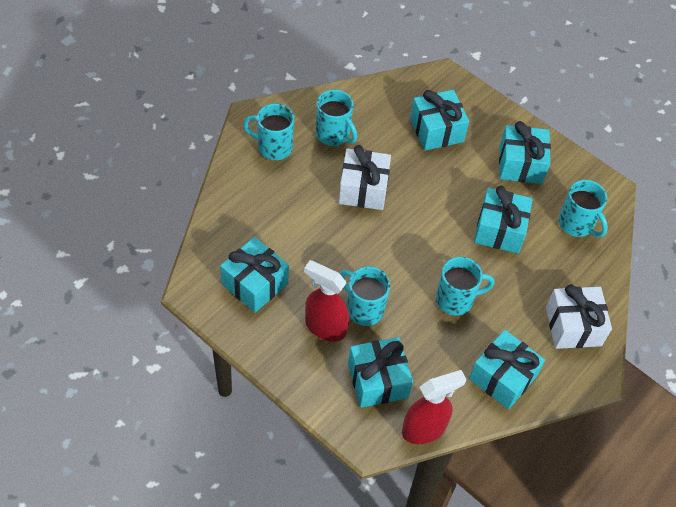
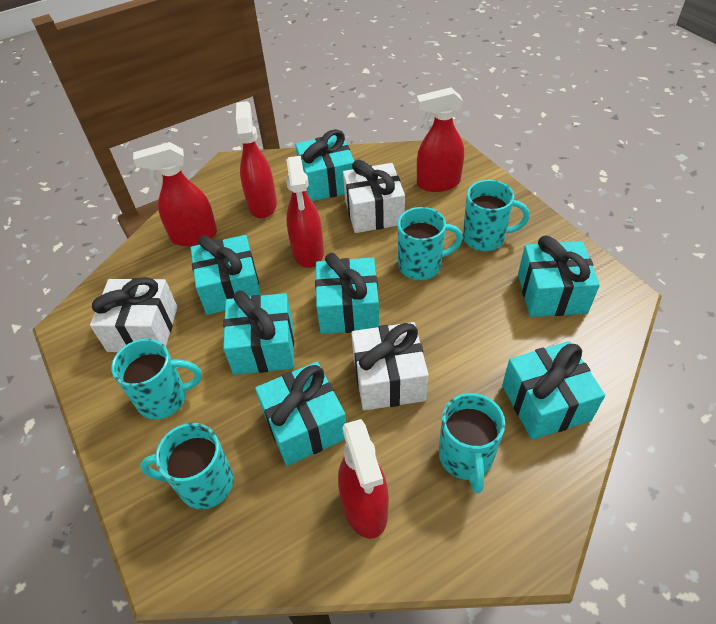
red spray bottle: 2 -> 5
turquoise gift: 6 -> 7
white gift: 2 -> 3

